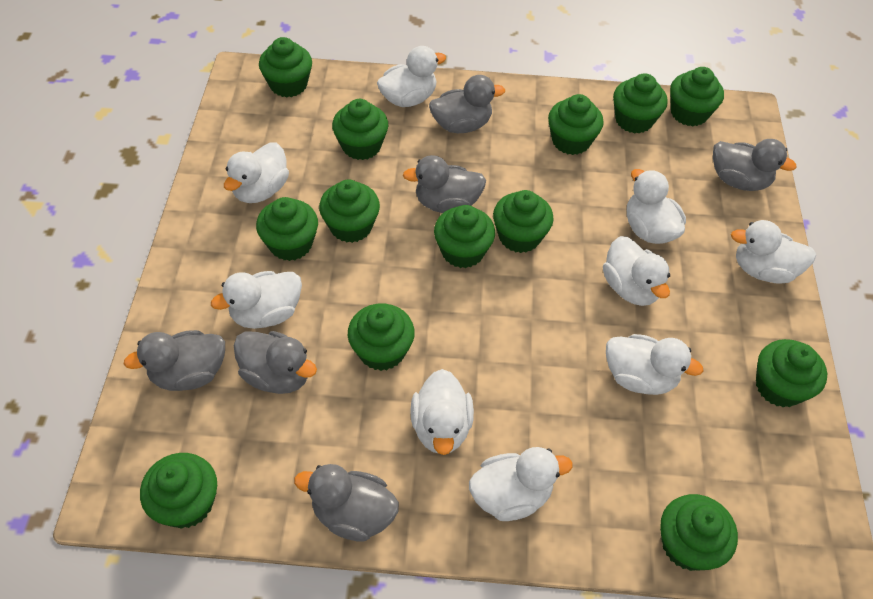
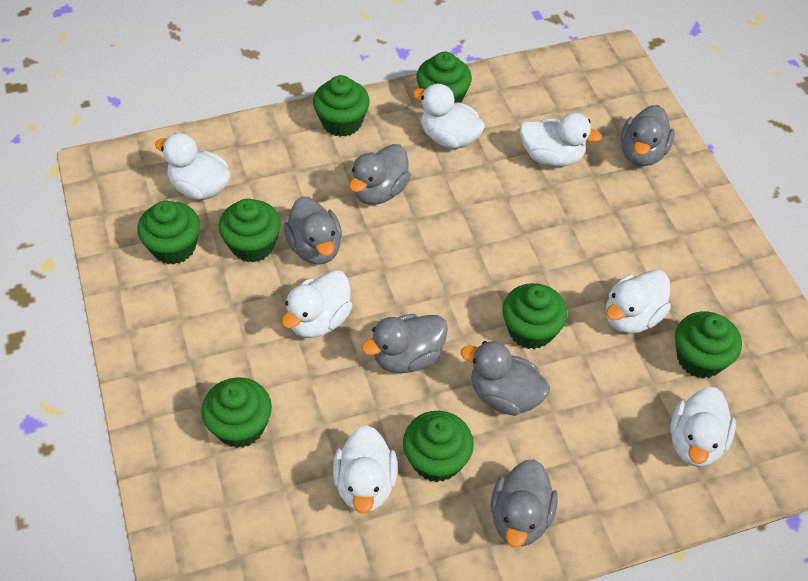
green cupcake: 13 -> 8
white duck: 9 -> 7

